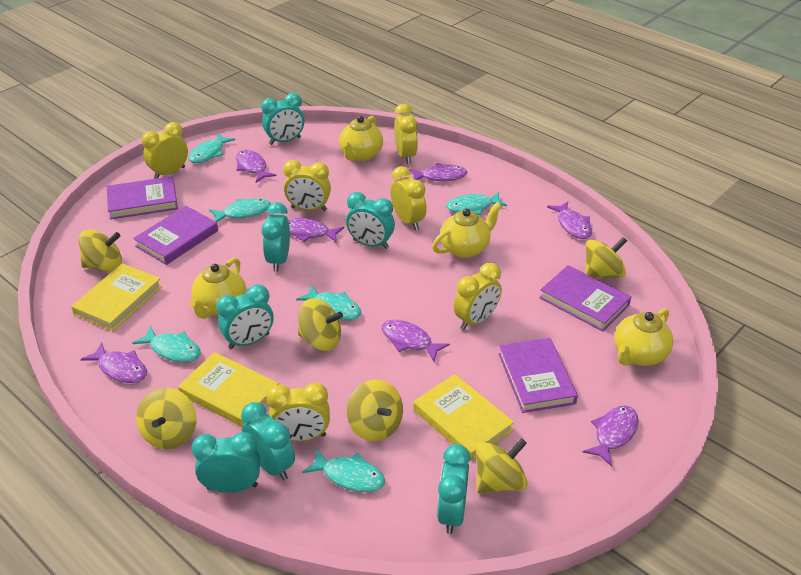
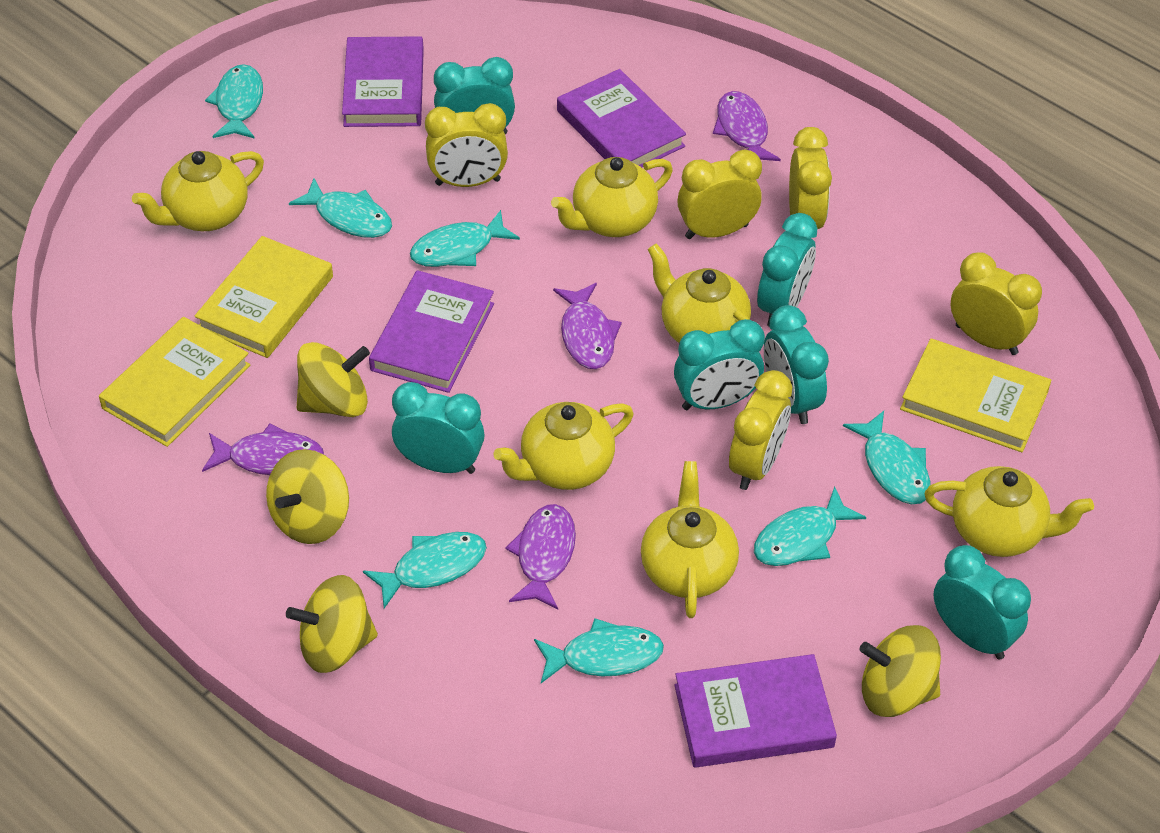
purple fish: 7 -> 4
turquoise clock: 7 -> 6
turquoise fish: 6 -> 7
yellow clock: 6 -> 5
yellow spinning top: 6 -> 4
yellow teapot: 4 -> 6

